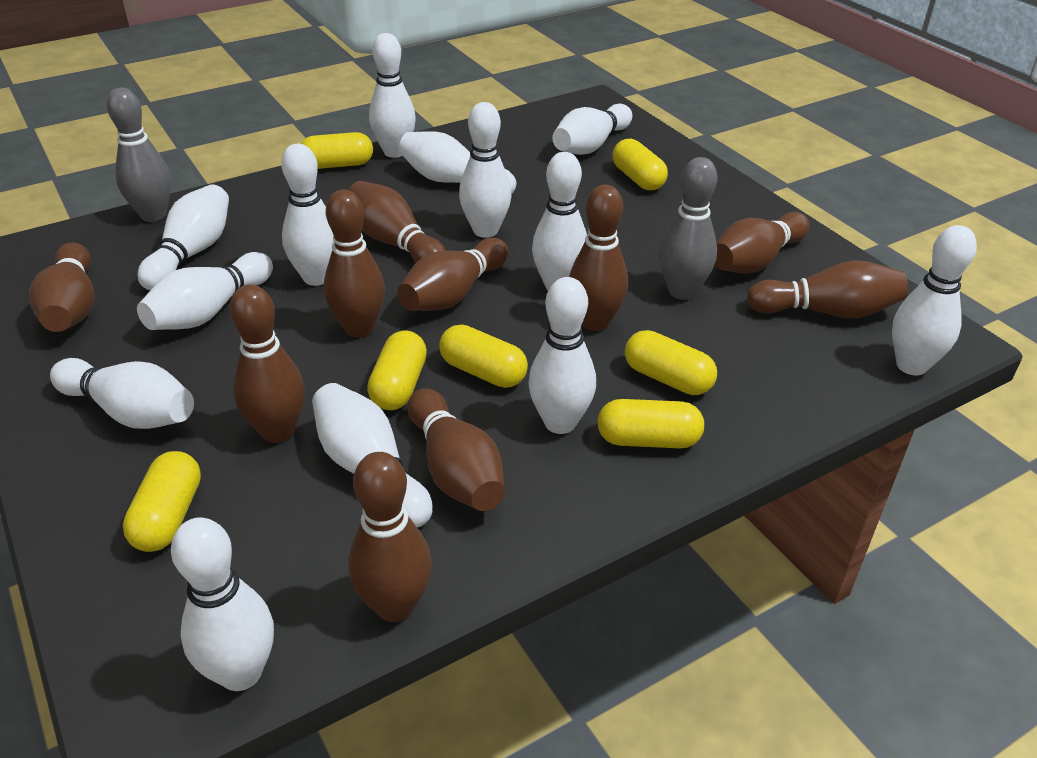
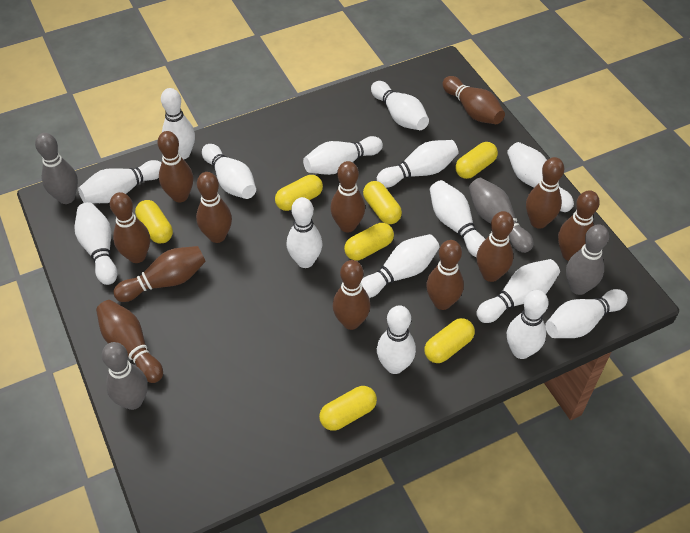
brown bowling pin: 10 -> 12
grey bowling pin: 2 -> 4
white bowling pin: 13 -> 15

